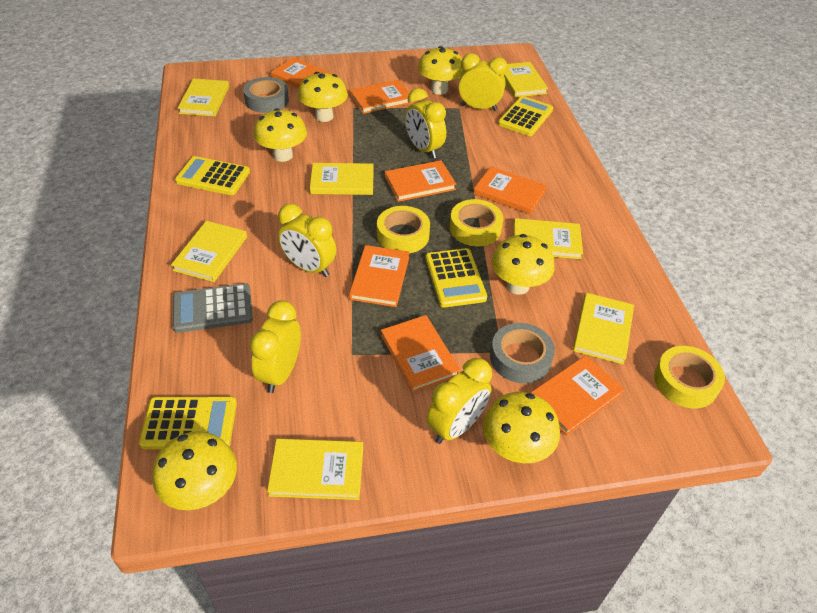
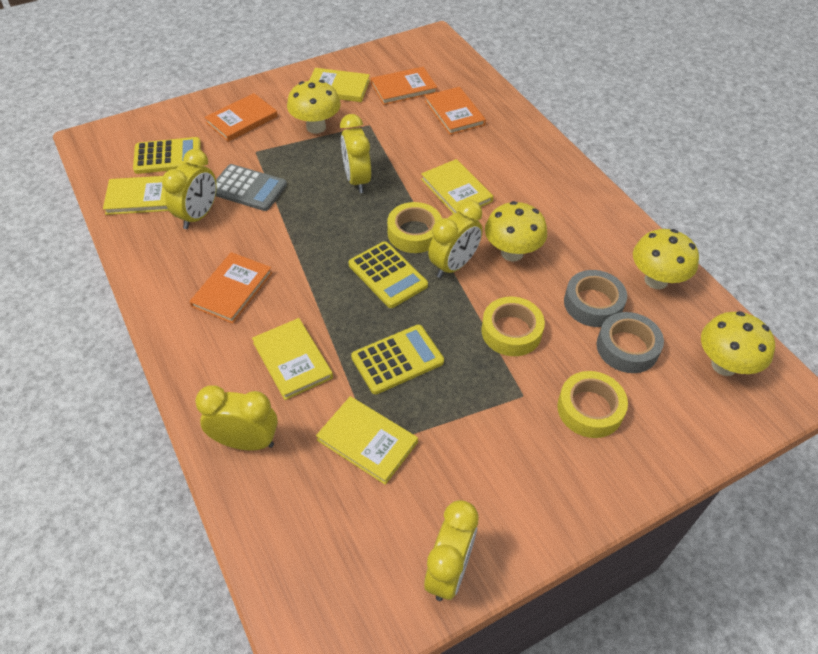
orange book: 7 -> 4
yellow book: 7 -> 5
yellow calculator: 4 -> 3
yellow mushroom: 6 -> 4

